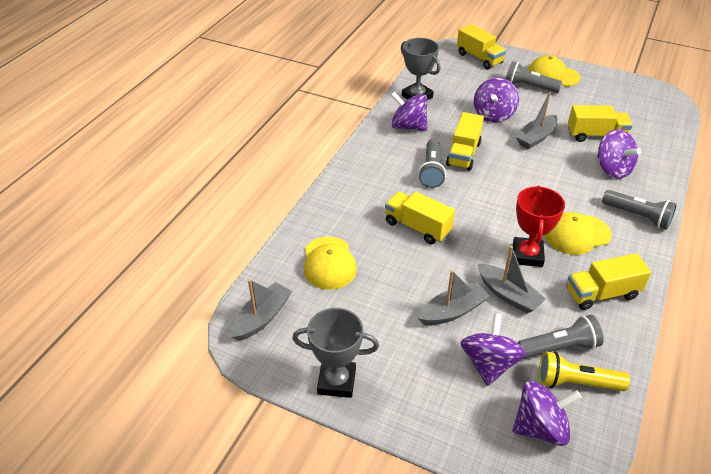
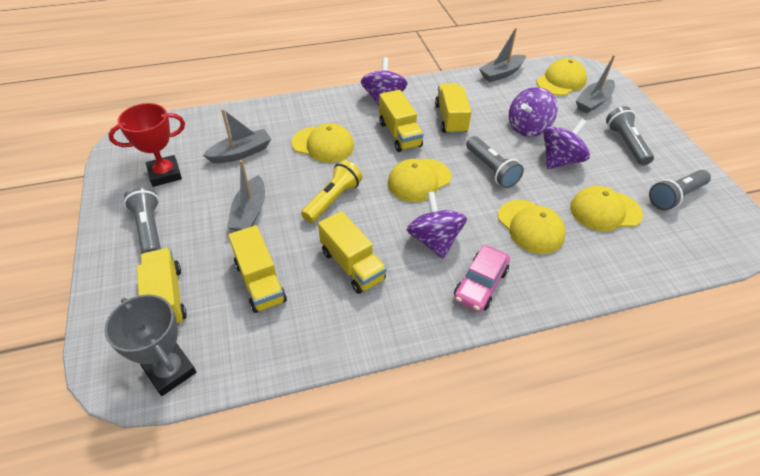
grey trophy: 2 -> 1
pink car: 0 -> 1
purple spinning top: 5 -> 4
yellow cap: 3 -> 5

